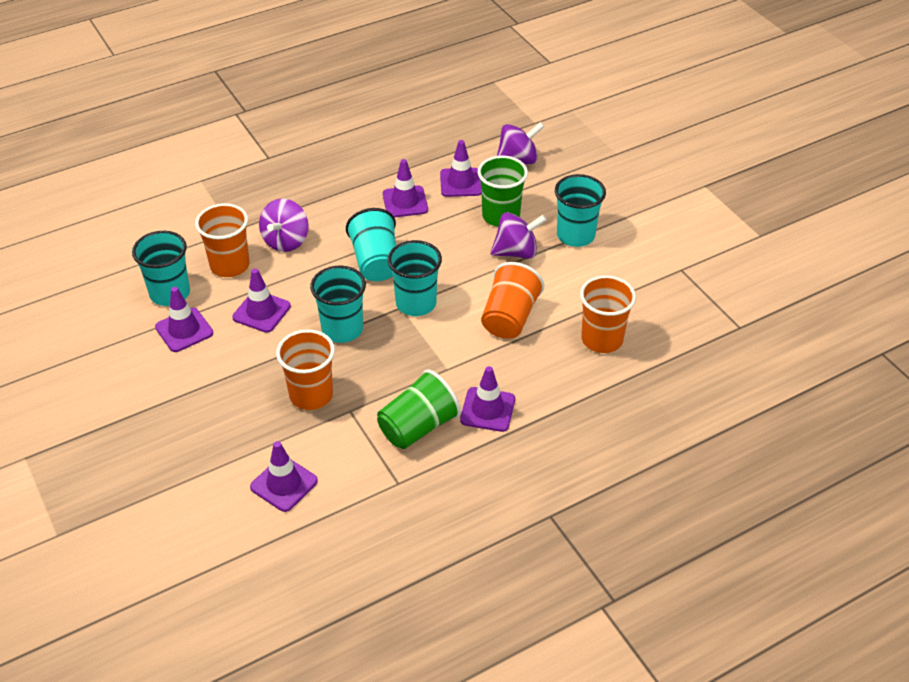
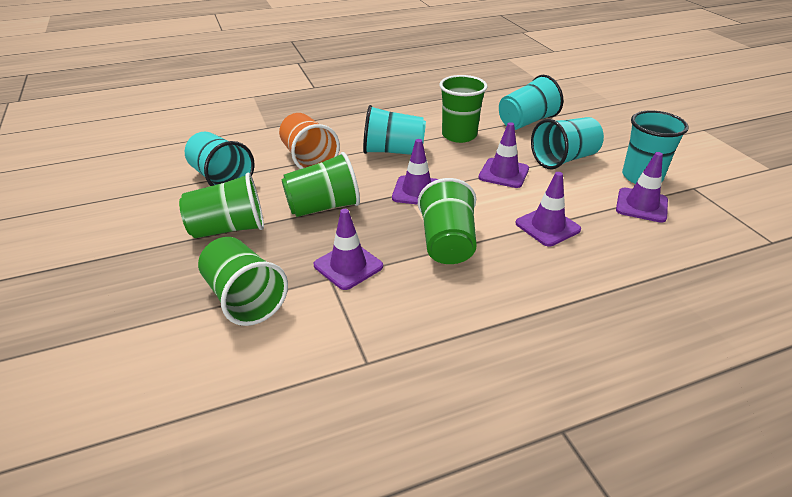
green cup: 2 -> 5
orange cup: 4 -> 1
purple spinning top: 3 -> 0
purple traffic cone: 6 -> 5

